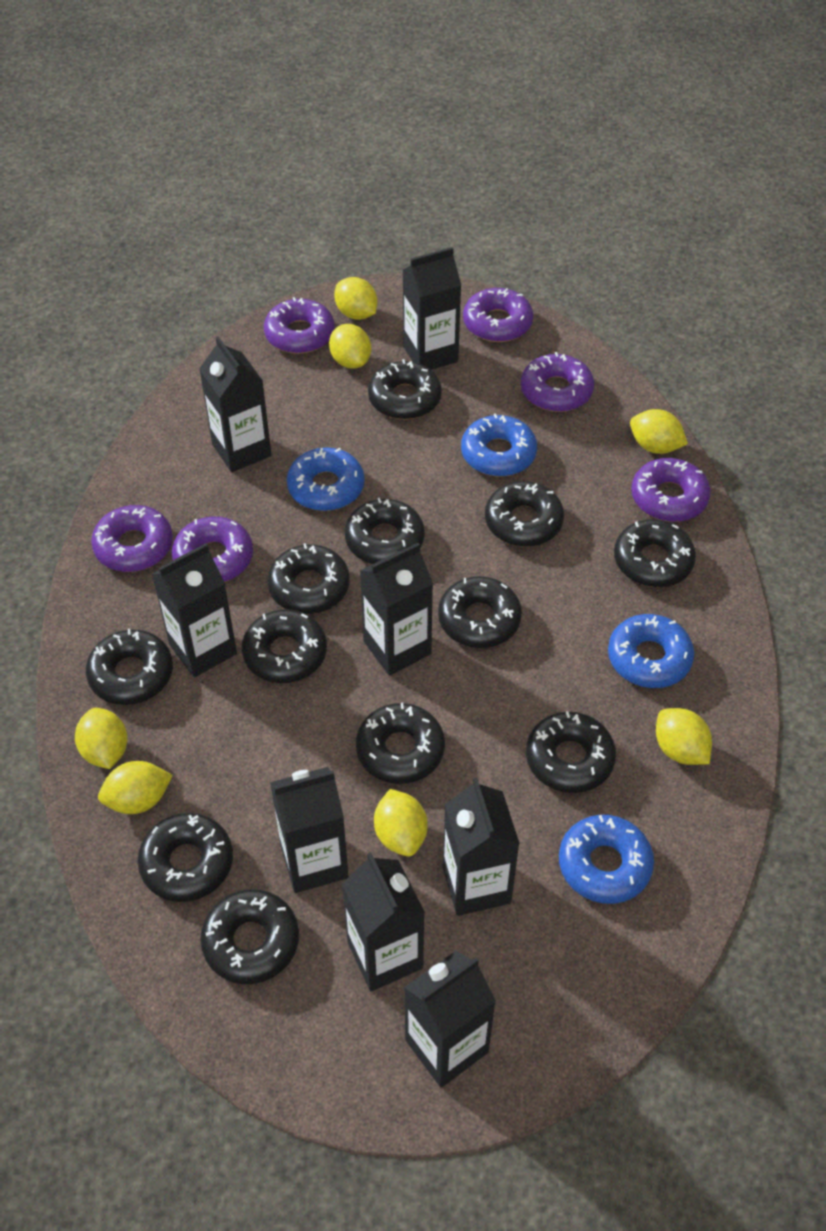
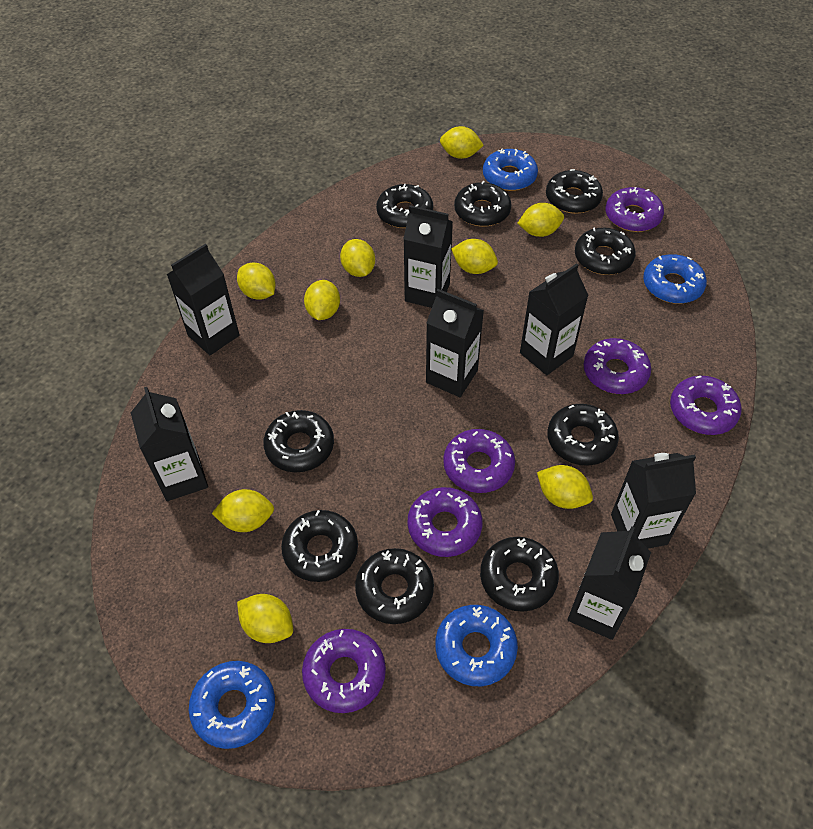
black carton: 8 -> 7
black donut: 12 -> 9
yellow lemon: 7 -> 9

